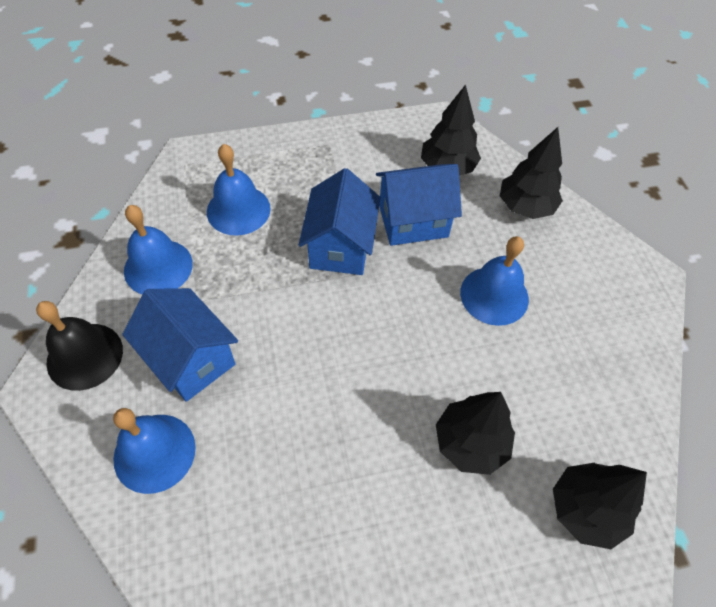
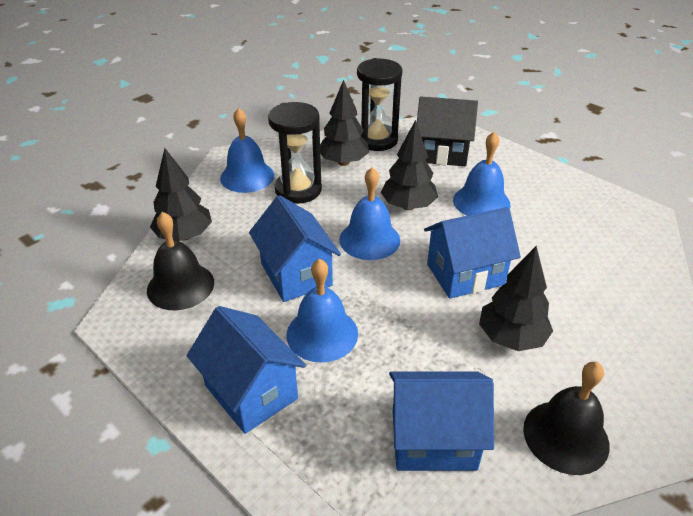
black bell: 1 -> 2
black hourglass: 0 -> 2
black house: 0 -> 1
blue house: 3 -> 4

